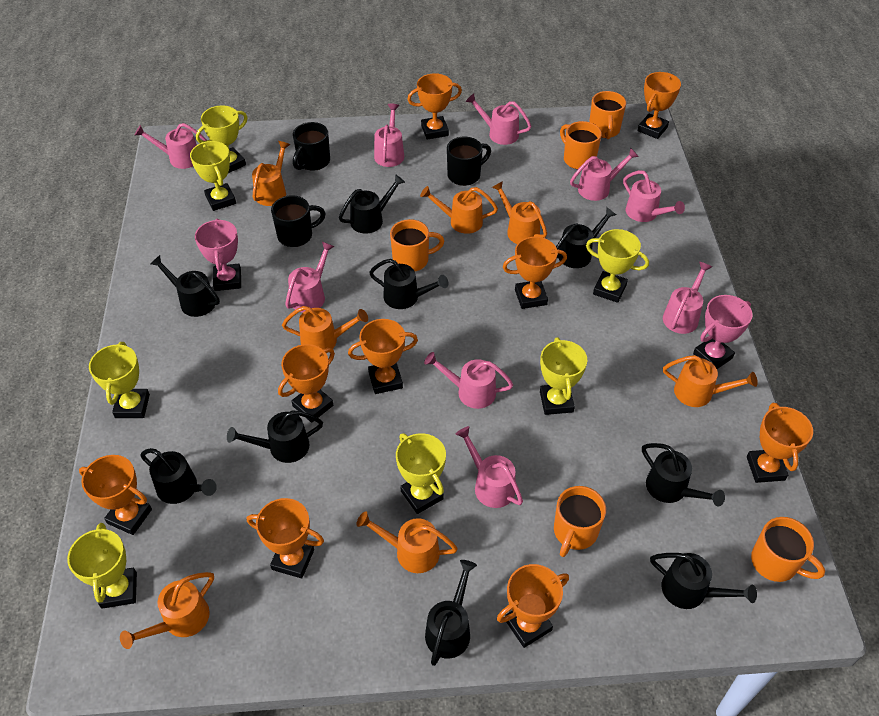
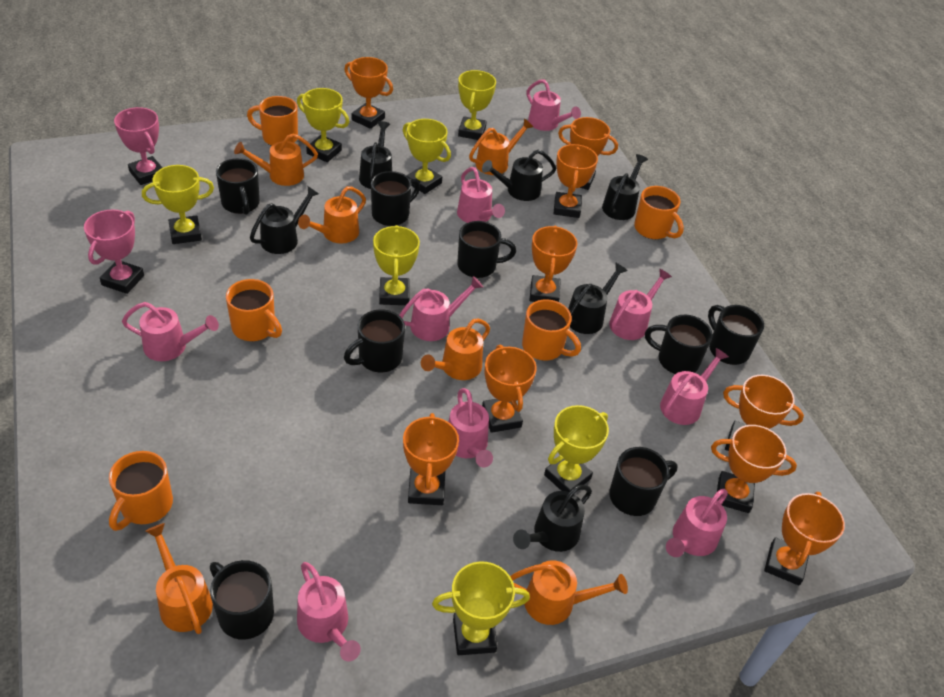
black mug: 3 -> 8
black watering can: 9 -> 6
orange watering can: 7 -> 6

